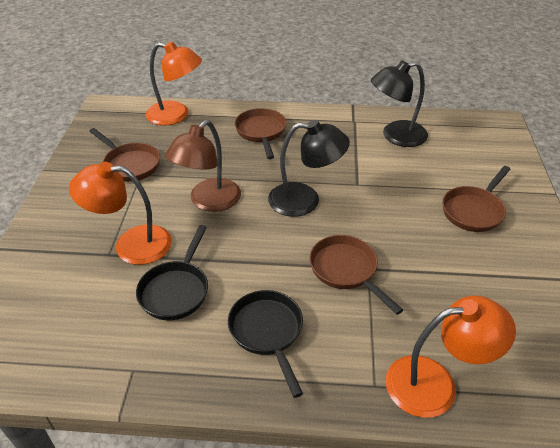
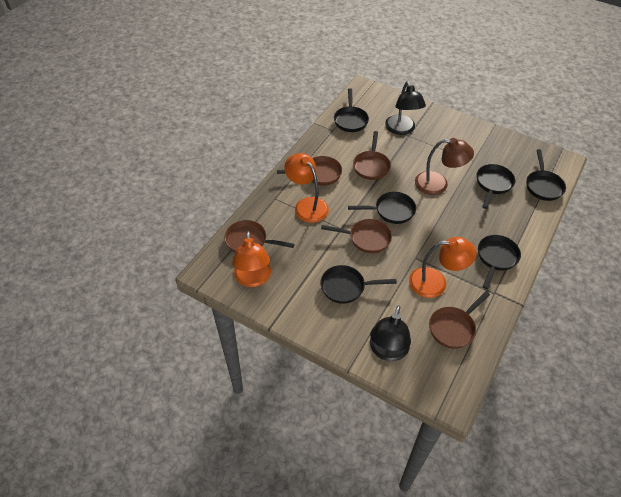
black pan: 2 -> 6
brown pan: 4 -> 5

